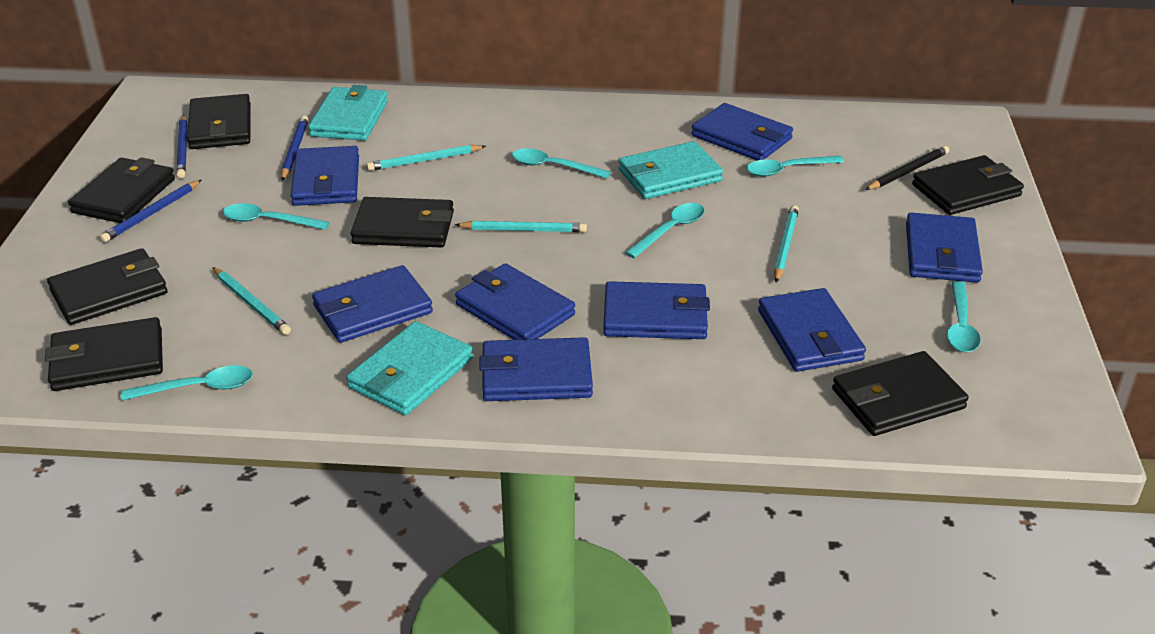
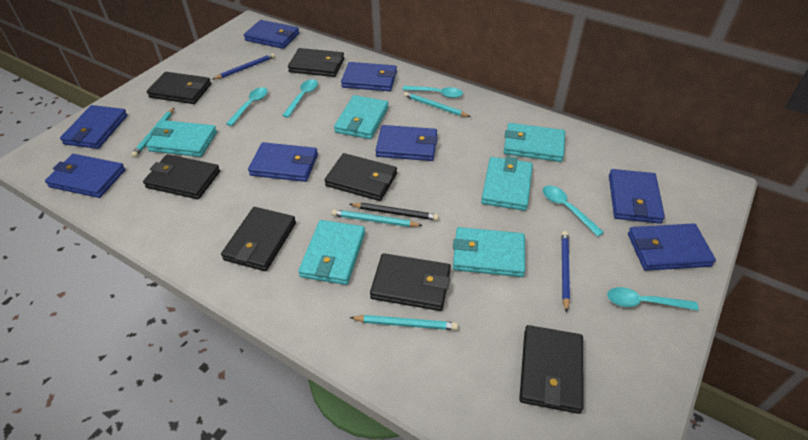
blue pencil: 3 -> 2
turquoise spoon: 6 -> 5
turquoise wallet: 3 -> 6

